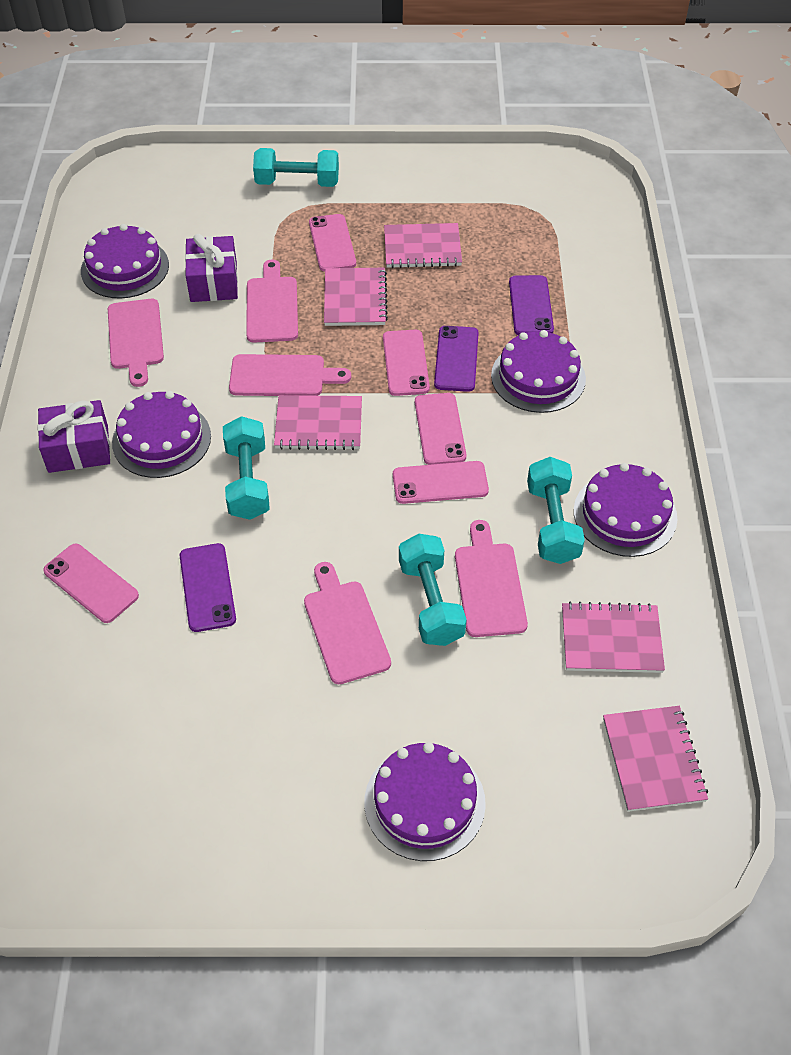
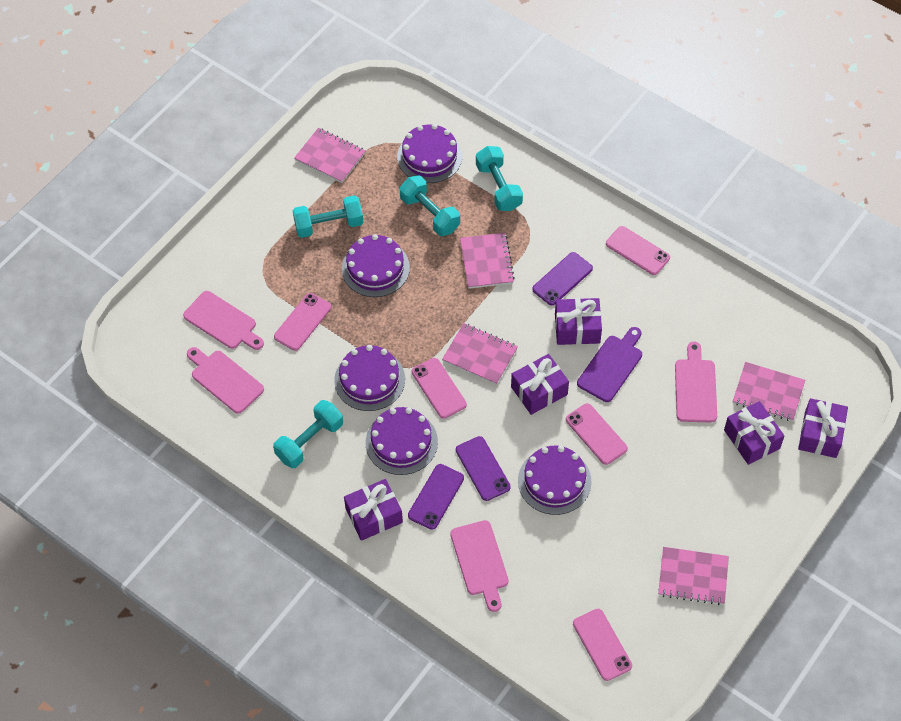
pink cutting board: 5 -> 4
purple cutting board: 0 -> 1
purple gift: 2 -> 5

